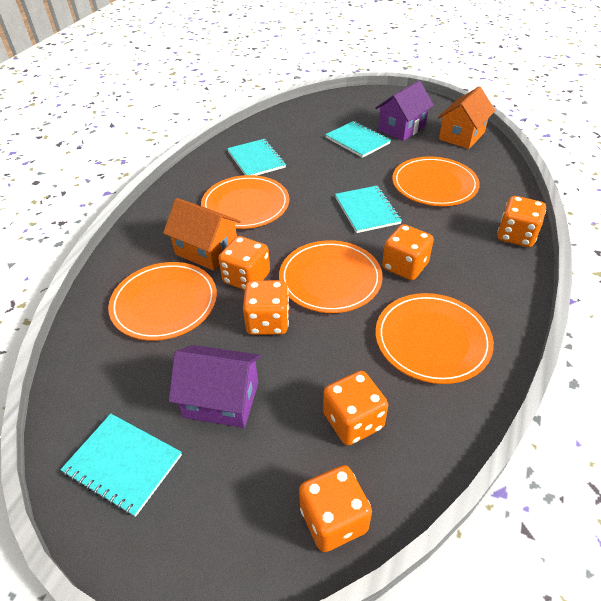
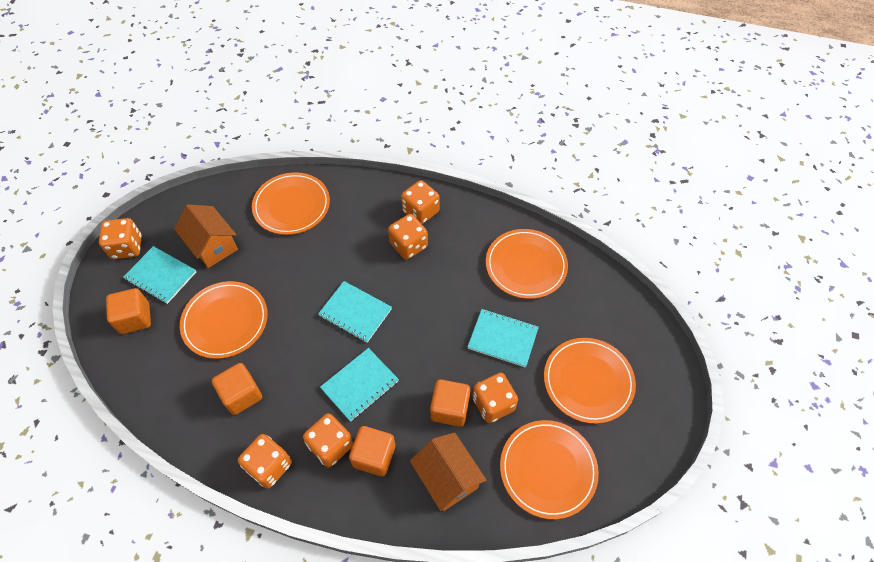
orange cube: 0 -> 4
purple house: 2 -> 0

